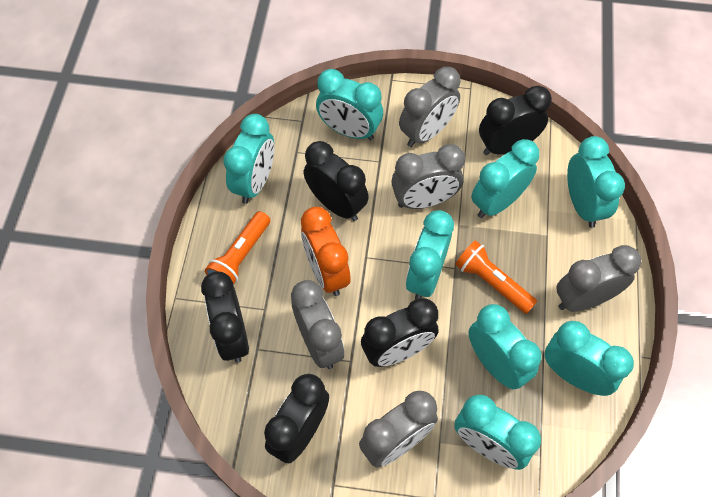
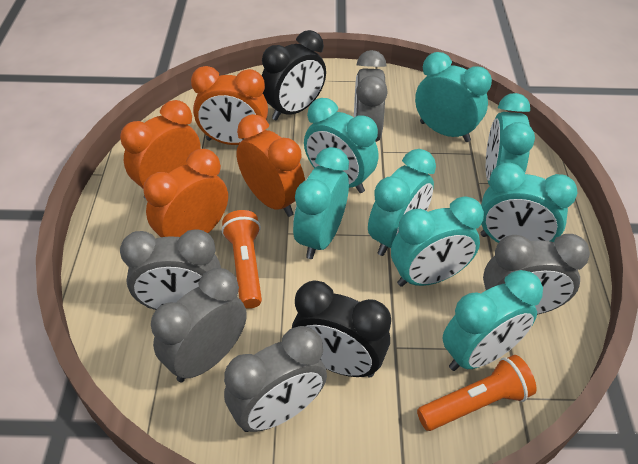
black clock: 5 -> 2
orange clock: 1 -> 4

